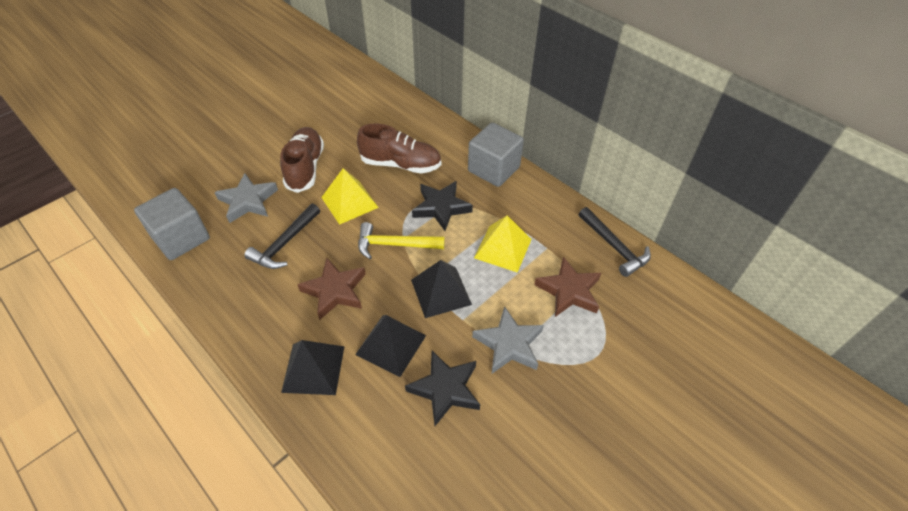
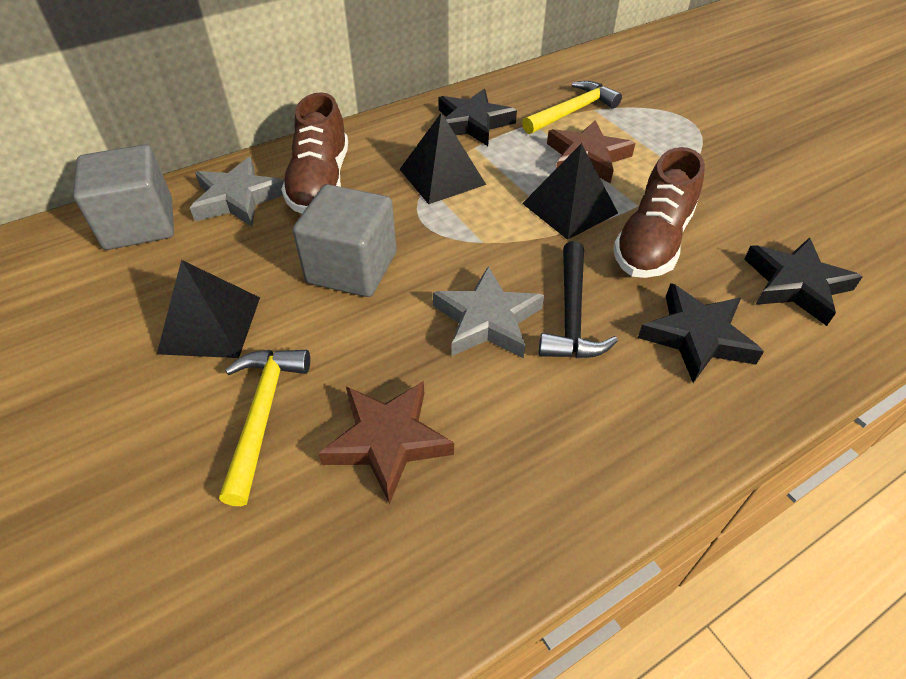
black hammer: 2 -> 1
black star: 2 -> 3
yellow hammer: 1 -> 2
yellow pyramid: 2 -> 0

